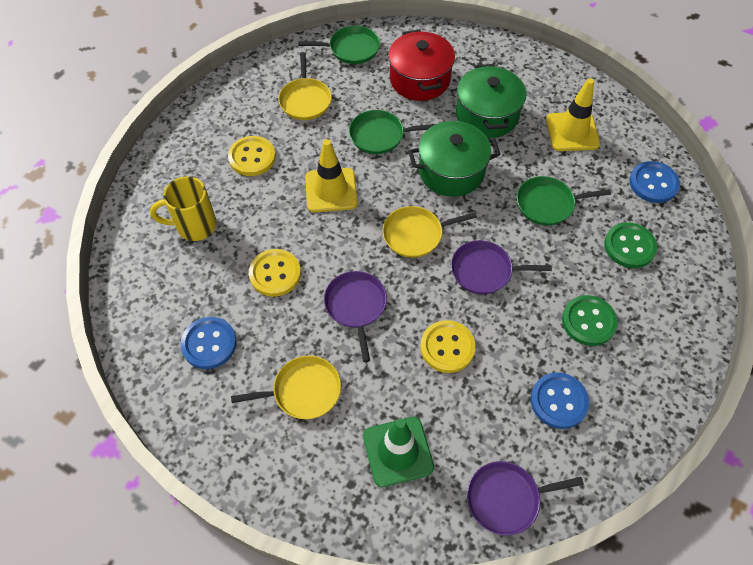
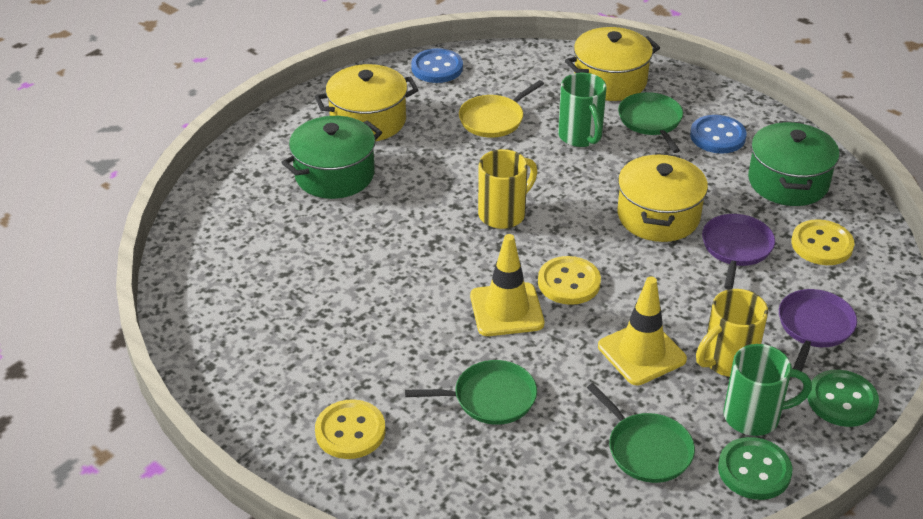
blue button: 3 -> 2
green mug: 0 -> 2
green traffic cone: 1 -> 0
purple pan: 3 -> 2
red pot: 1 -> 0
yellow mug: 1 -> 2
yellow pan: 3 -> 1
yellow pot: 0 -> 3

